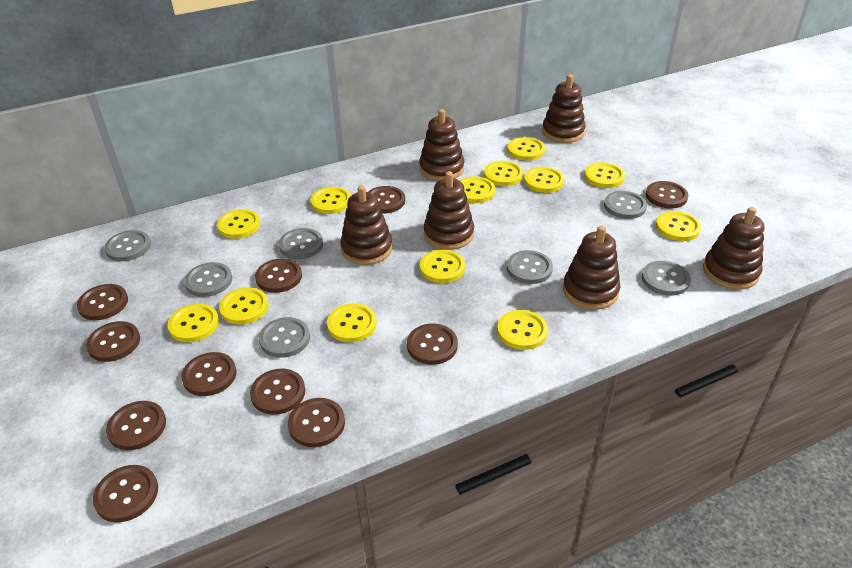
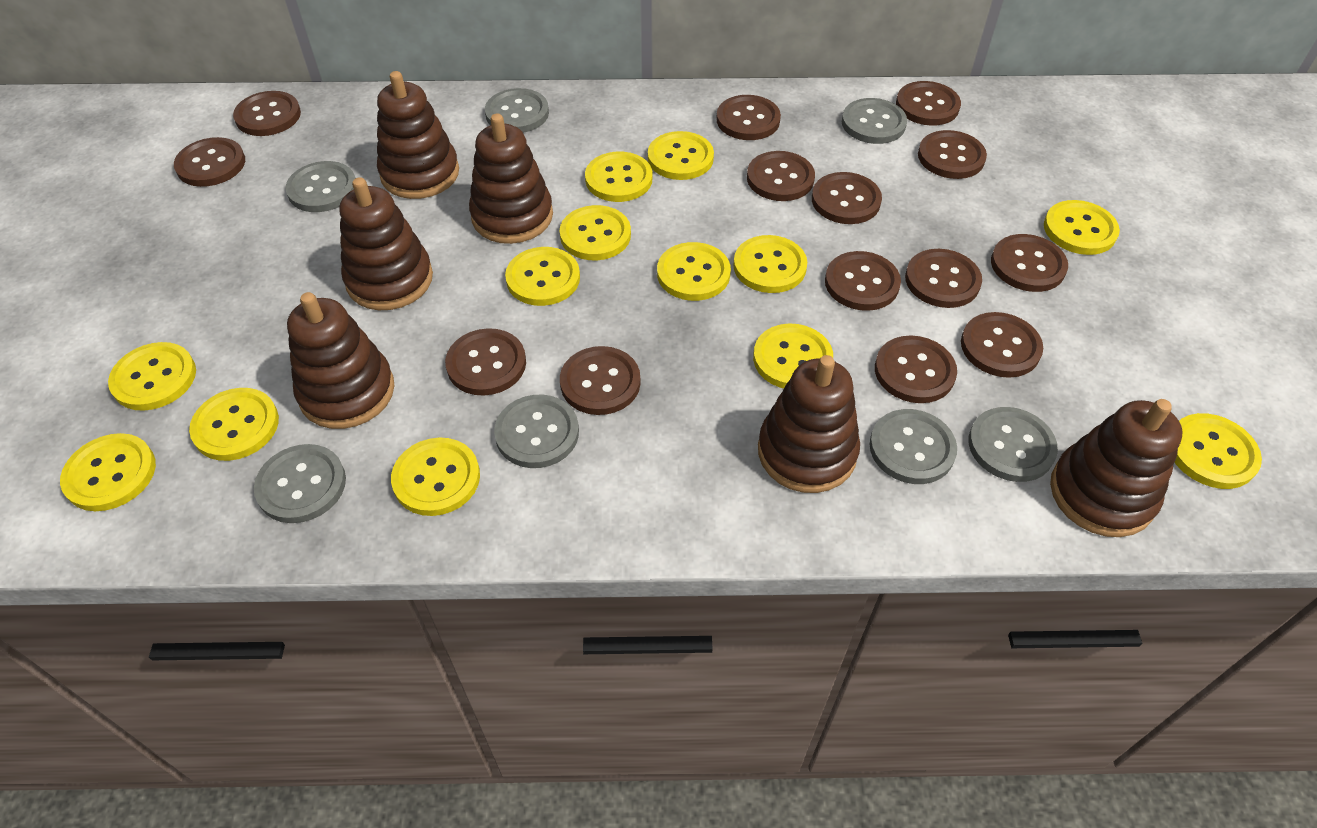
brown button: 11 -> 14

